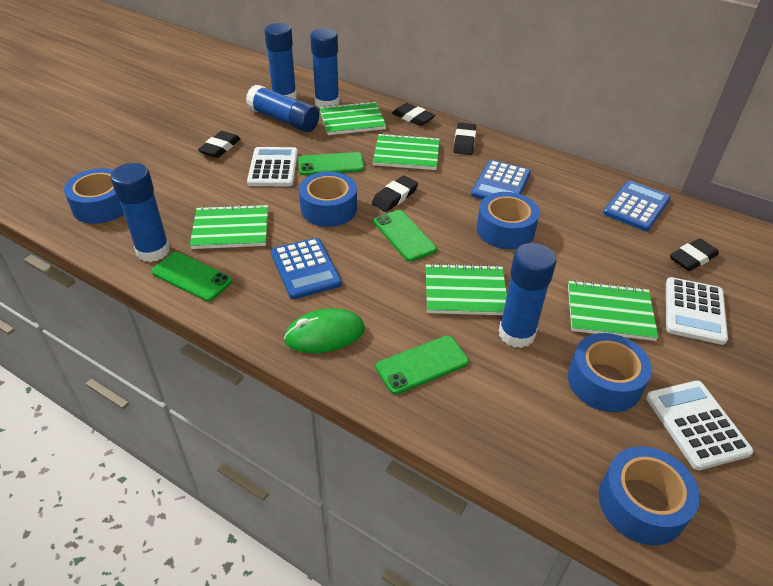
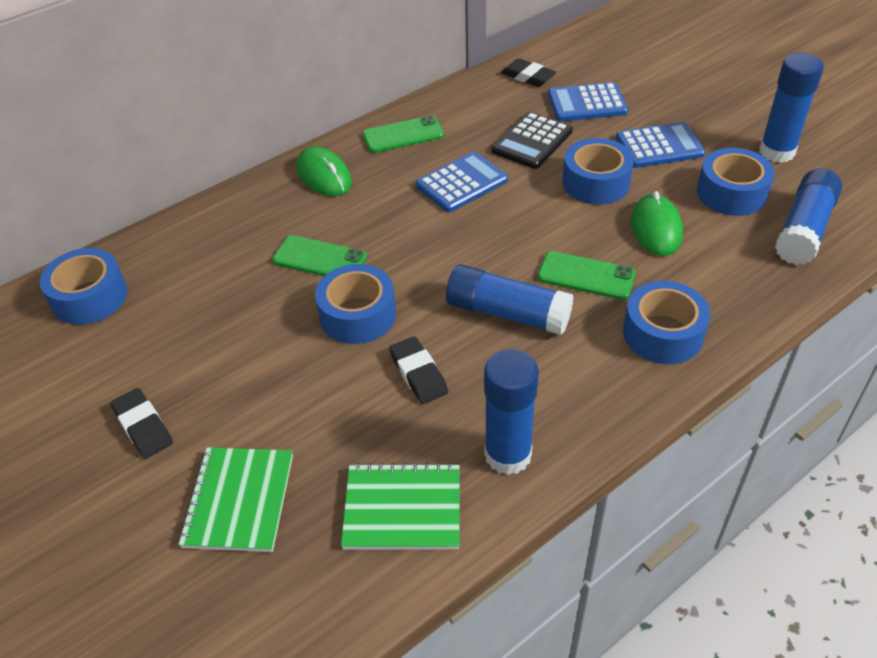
black calculator: 0 -> 1
black eraser: 5 -> 3
blue glue stick: 5 -> 4
green mouse: 1 -> 2
green notebook: 5 -> 2
green phone: 4 -> 3
white calculator: 3 -> 0

